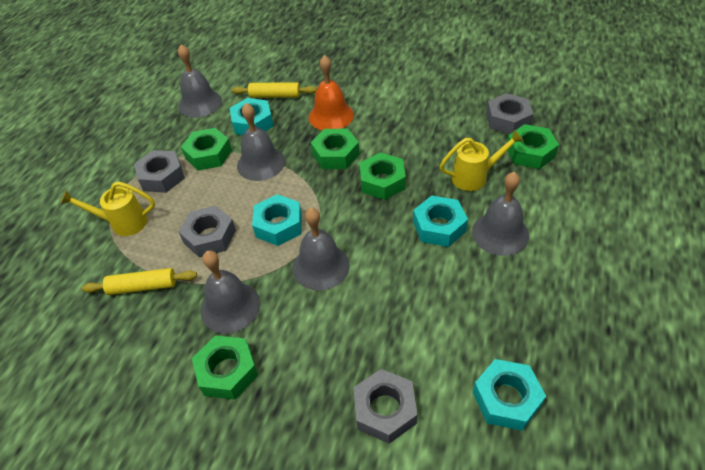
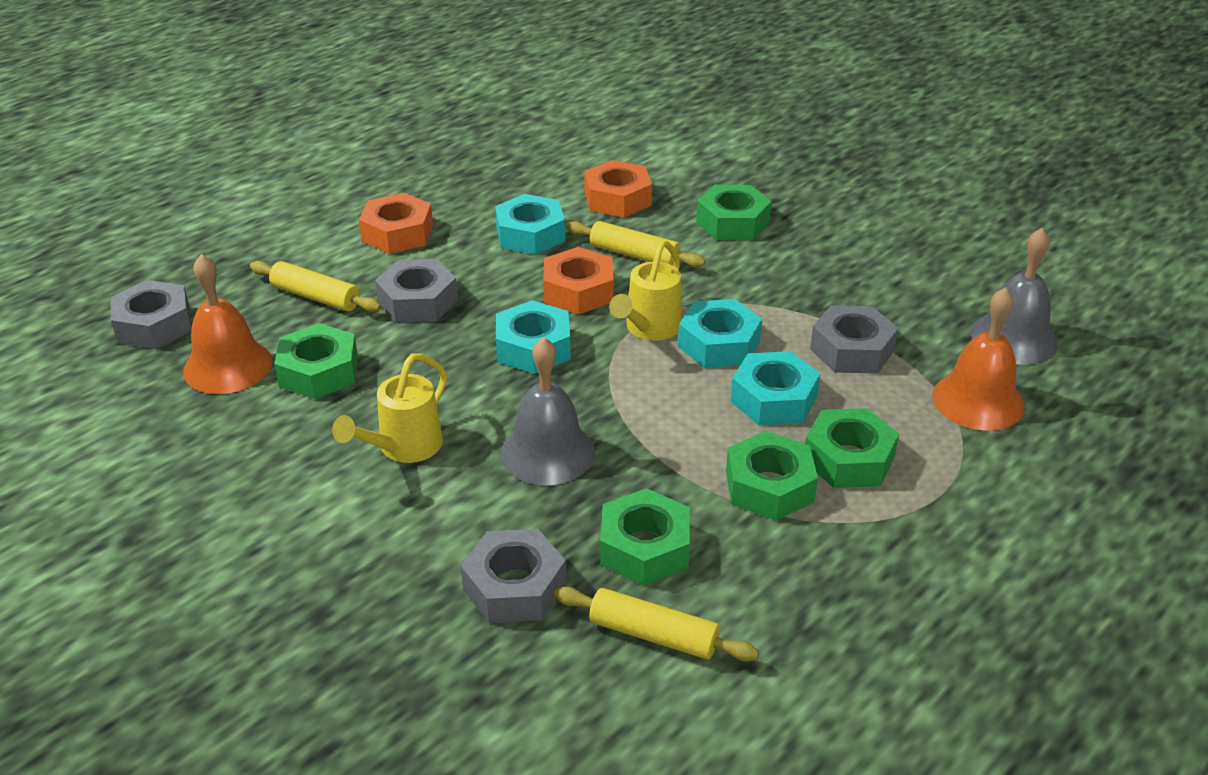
grey bell: 5 -> 2
orange bell: 1 -> 2
orange nut: 0 -> 3
yellow rolling pin: 2 -> 3

